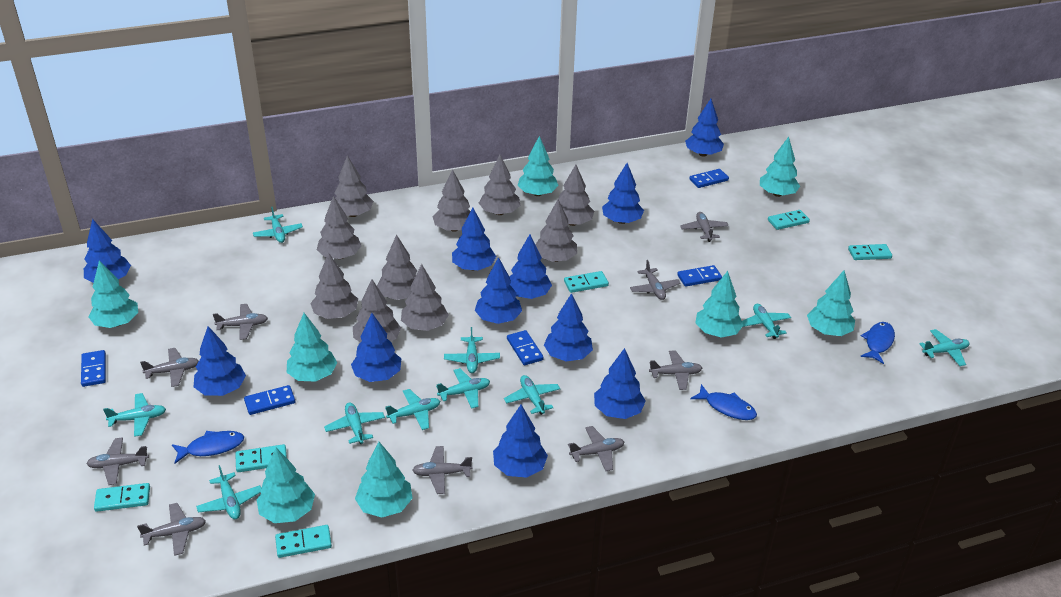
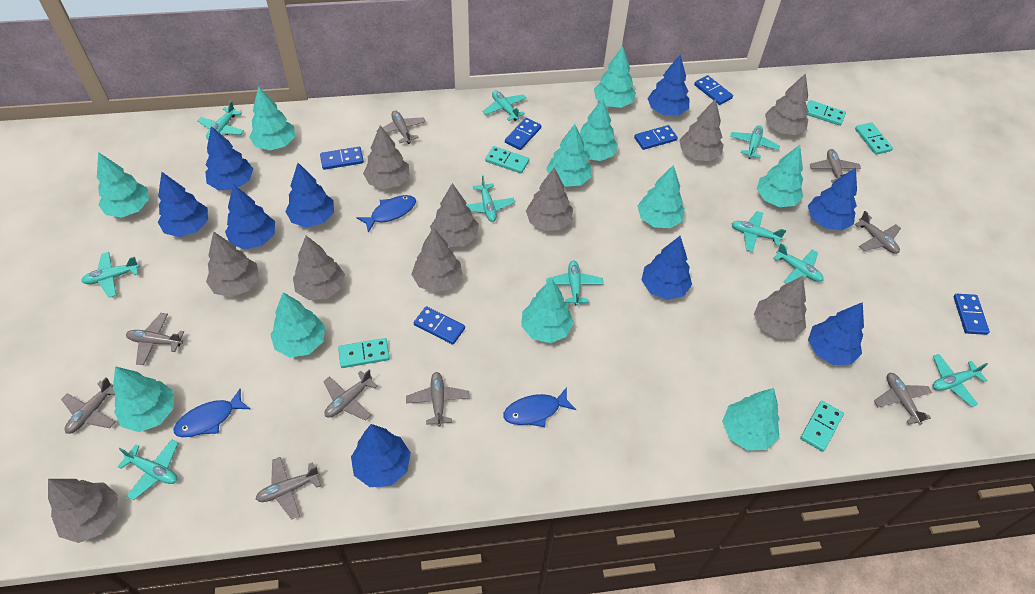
blue domino: 5 -> 6
blue tree: 11 -> 9
turquoise domino: 6 -> 5
turquoise tree: 8 -> 11

